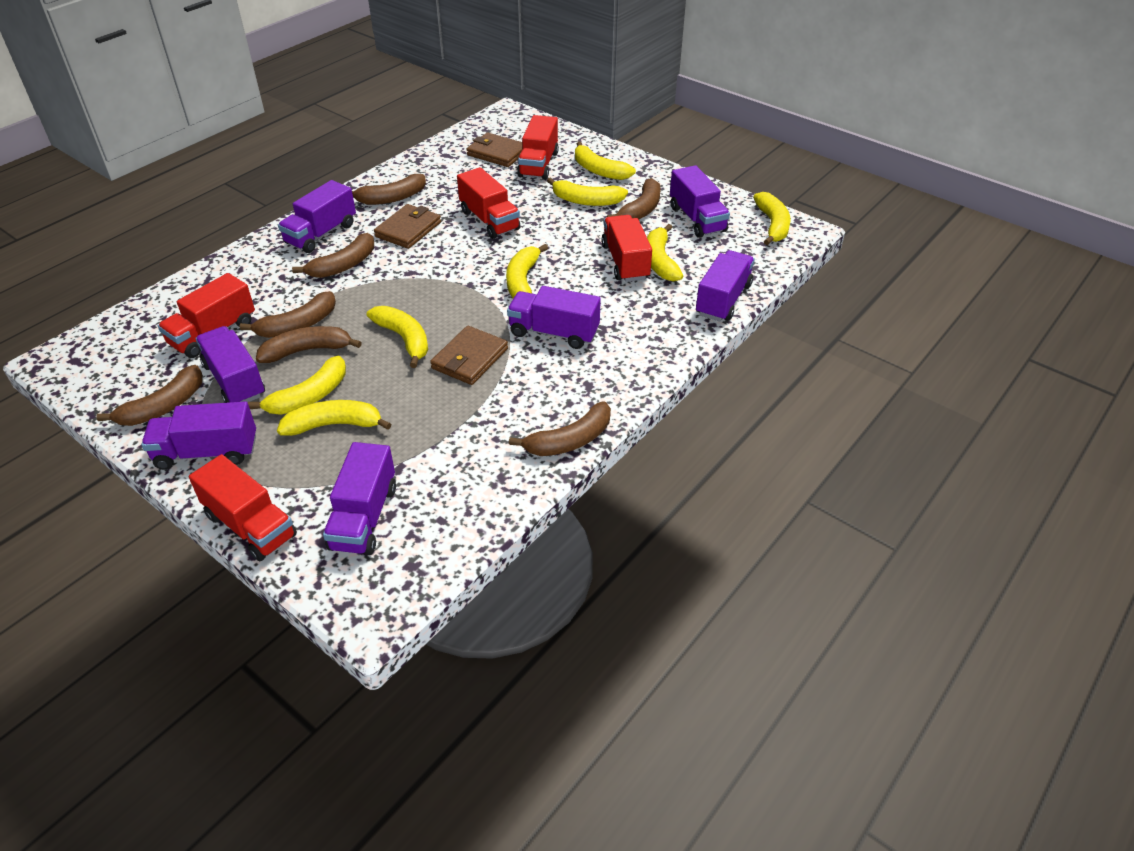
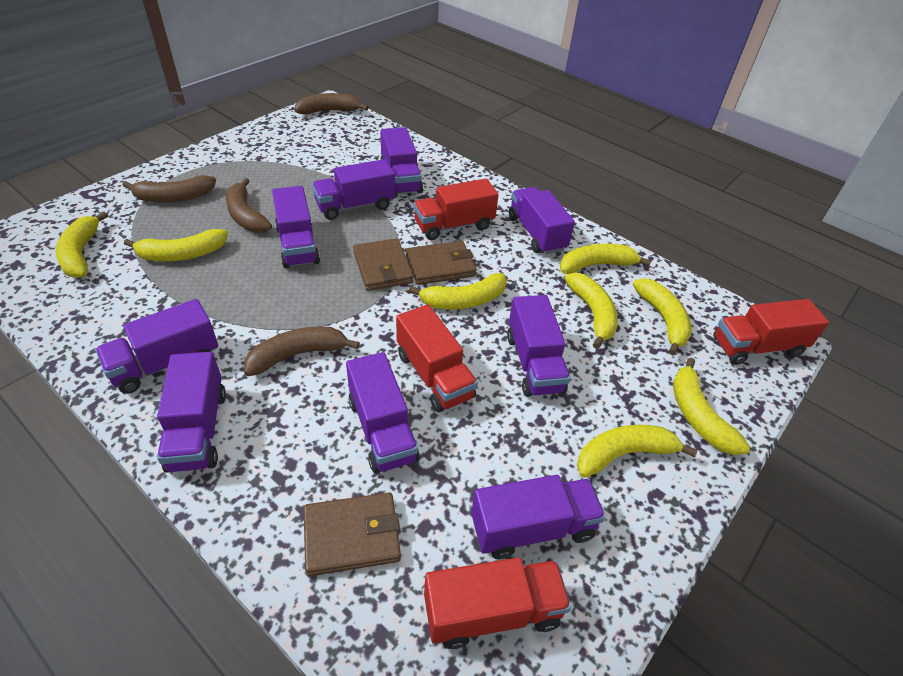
brown banana: 7 -> 4
purple truck: 7 -> 9
red truck: 5 -> 4

